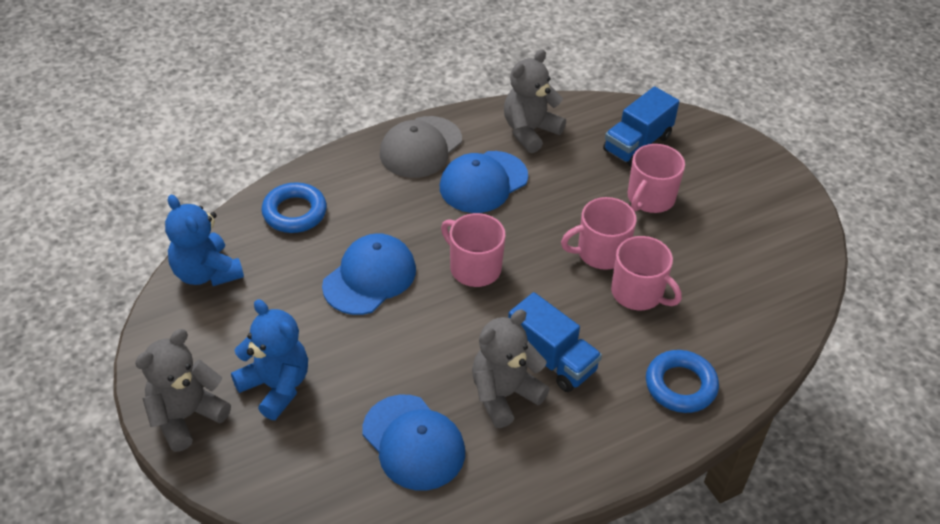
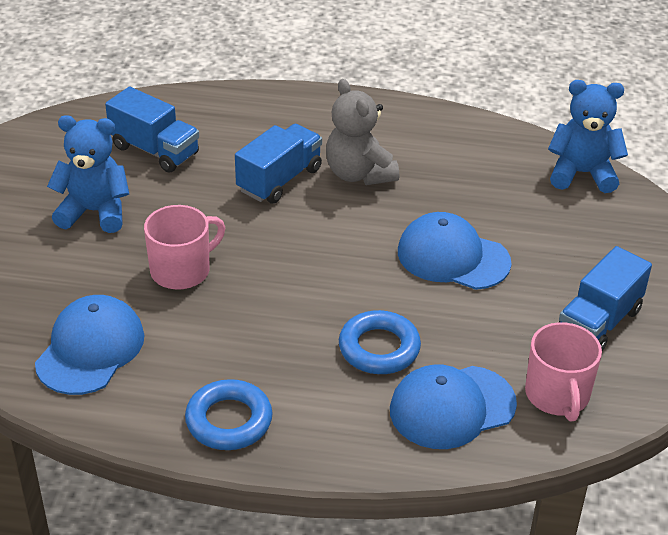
blue truck: 2 -> 3
grey cap: 1 -> 0
grey teddy bear: 3 -> 1
pink mug: 4 -> 2

